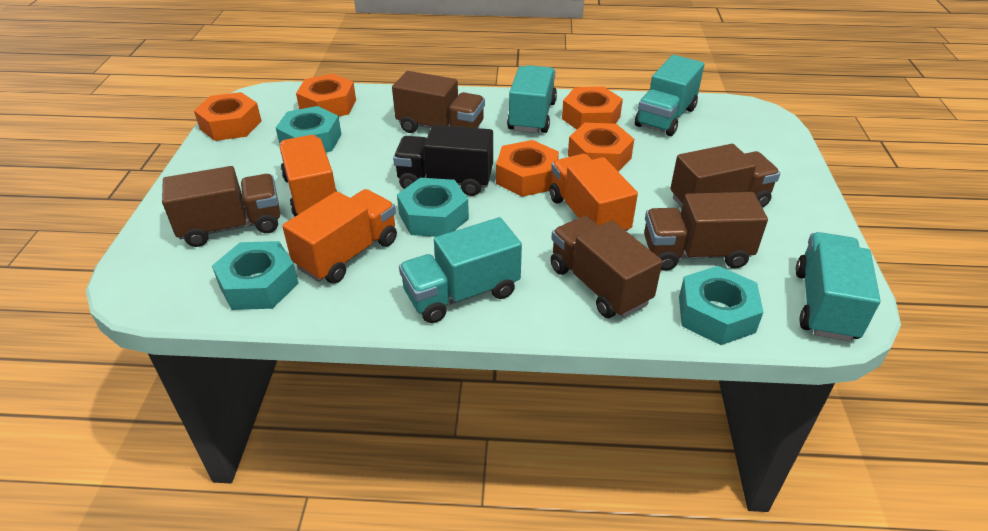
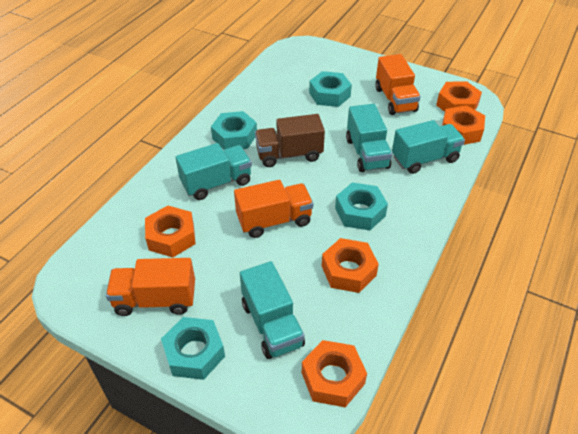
black truck: 1 -> 0
brown truck: 5 -> 1

